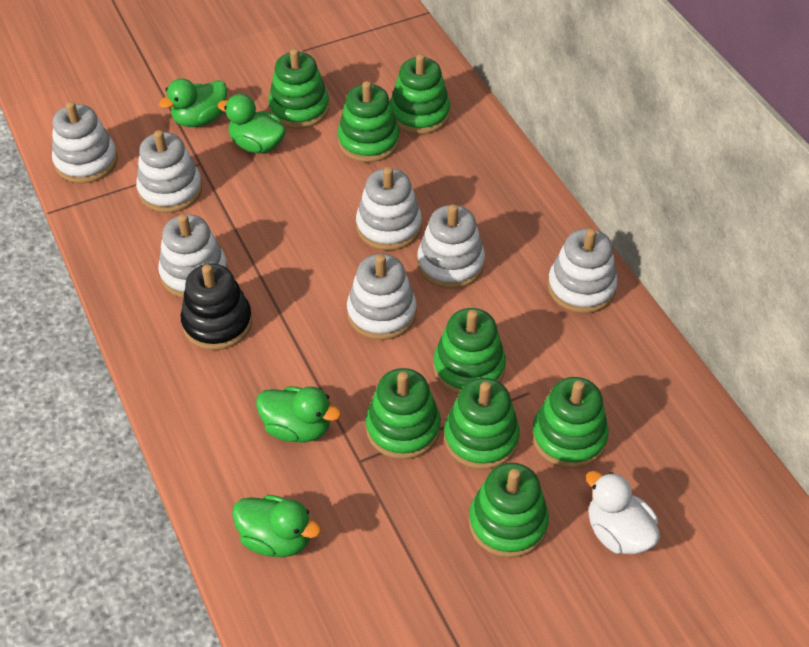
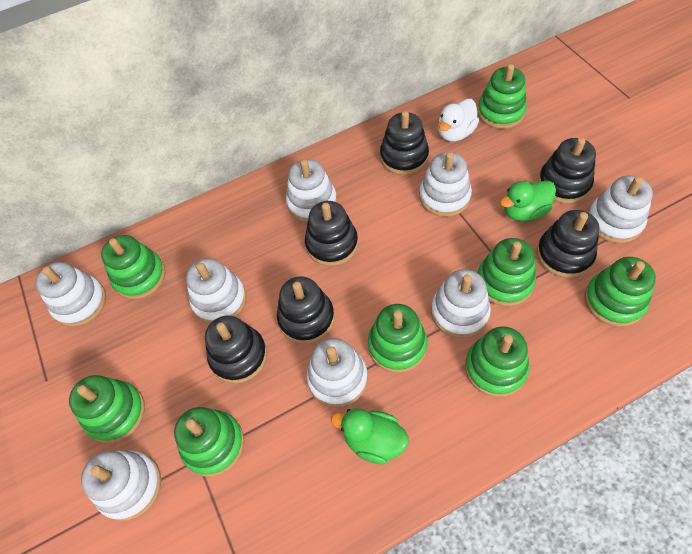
black stacking toy: 1 -> 6
green duck: 4 -> 2
white stacking toy: 7 -> 8

